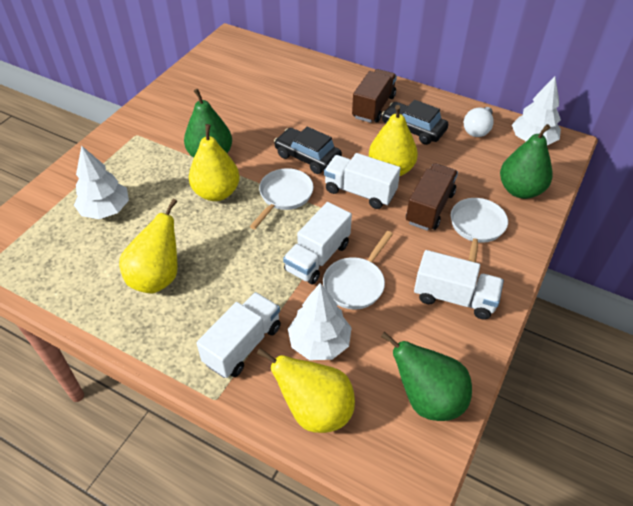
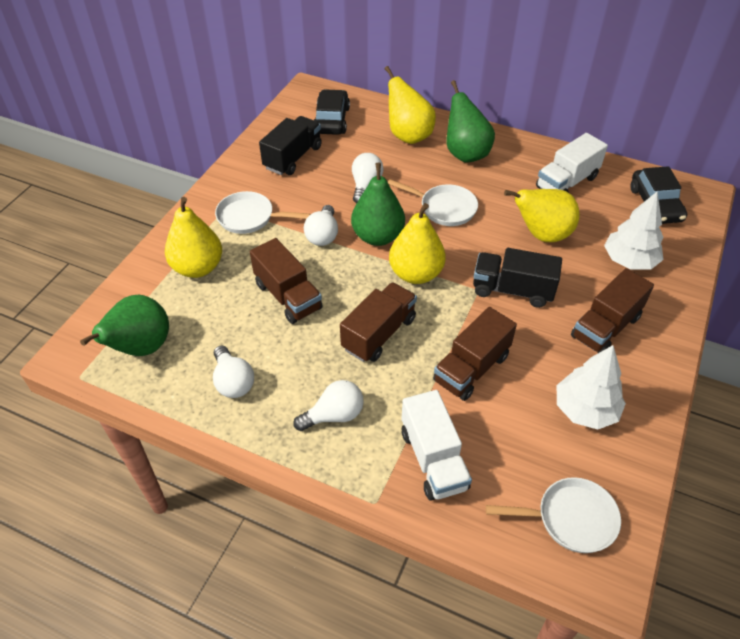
black truck: 0 -> 2
brown truck: 2 -> 4
white light bulb: 1 -> 4
white tree: 3 -> 2
white truck: 4 -> 2

